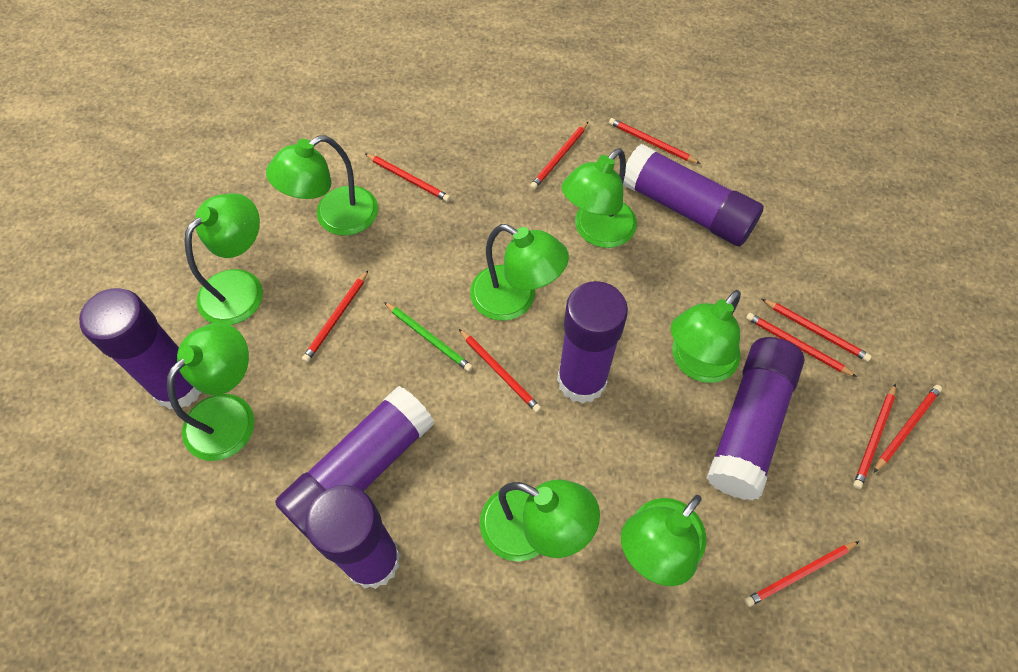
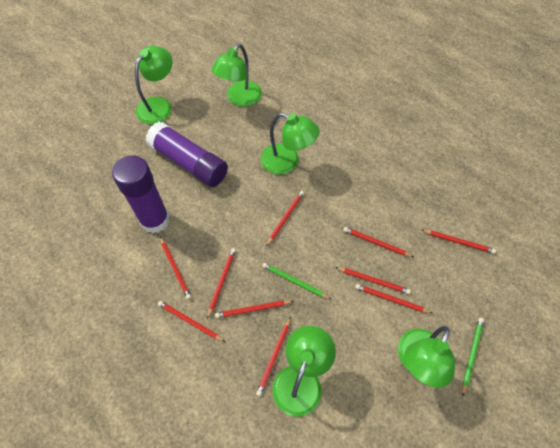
green lamp: 8 -> 5
green pencil: 1 -> 2
purple glue stick: 6 -> 2

